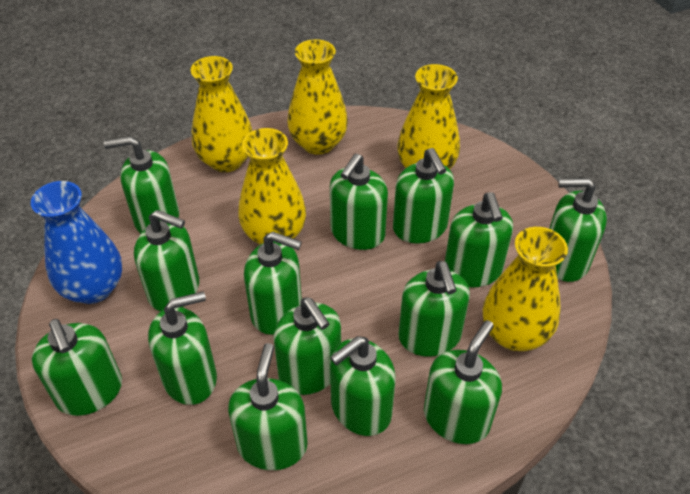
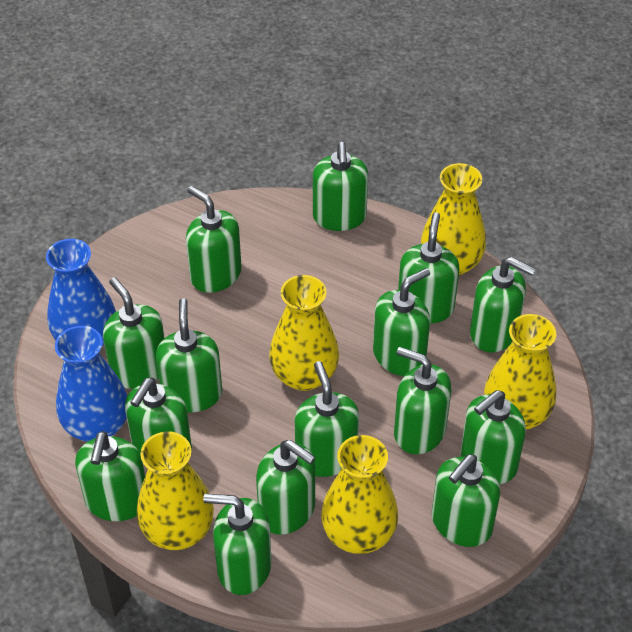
blue vase: 1 -> 2
green soap dispenser: 14 -> 15

